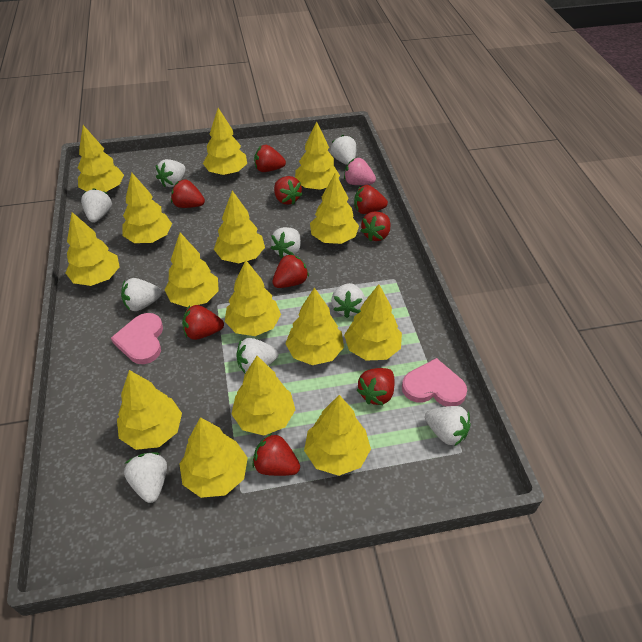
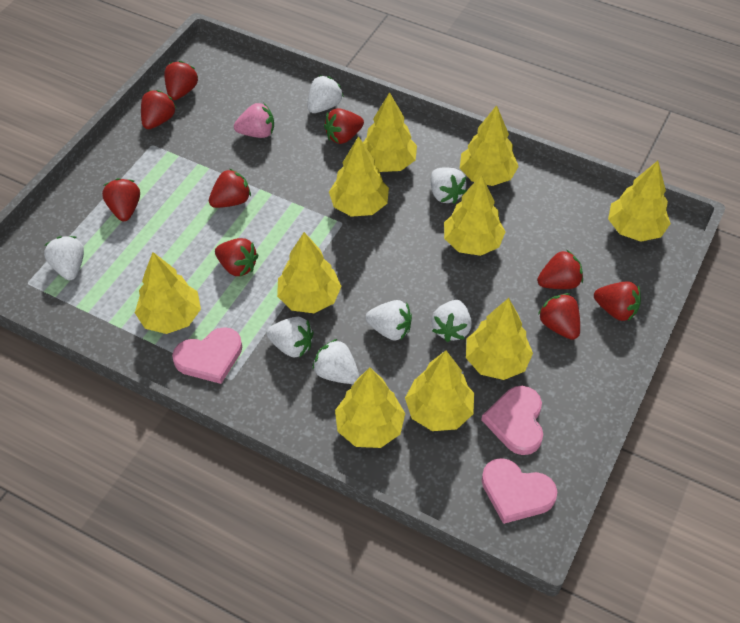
pink heart: 2 -> 3
white strawberry: 9 -> 7
yellow tree: 15 -> 10

